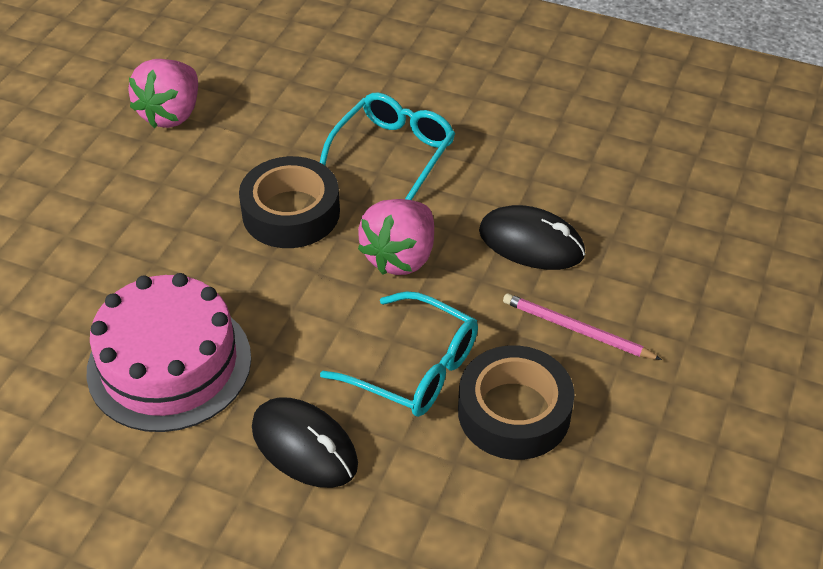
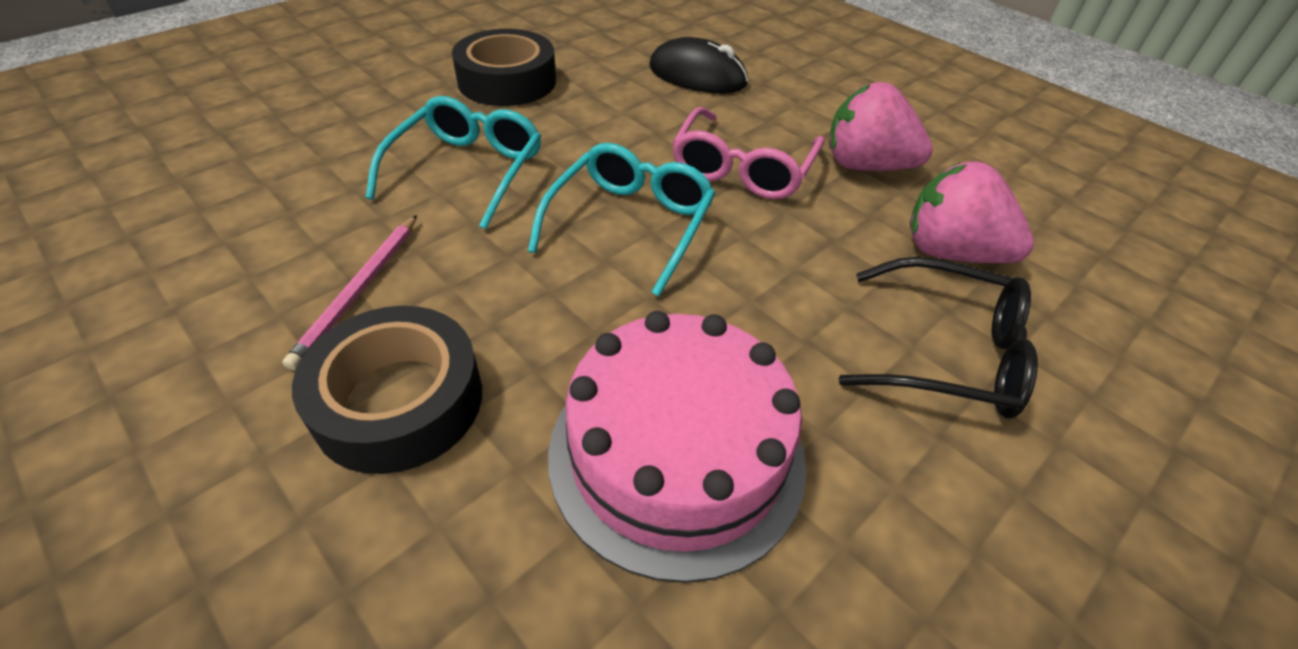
black glasses: 0 -> 1
black mouse: 2 -> 1
pink glasses: 0 -> 1

